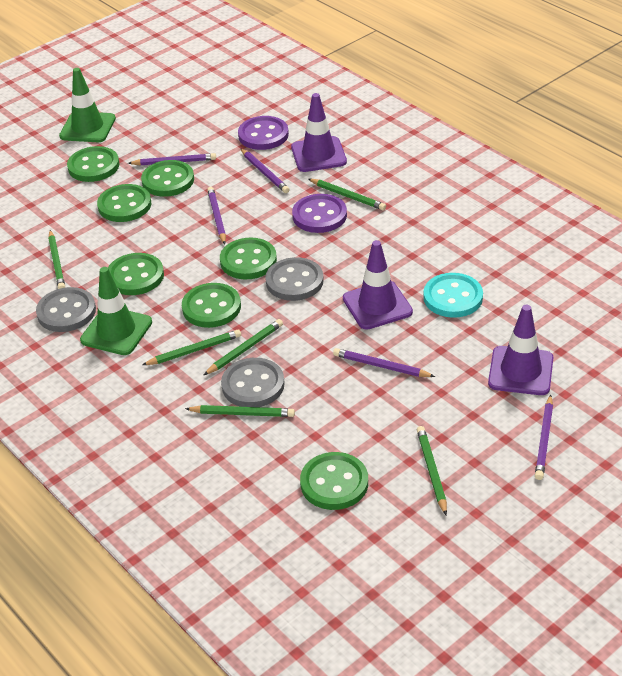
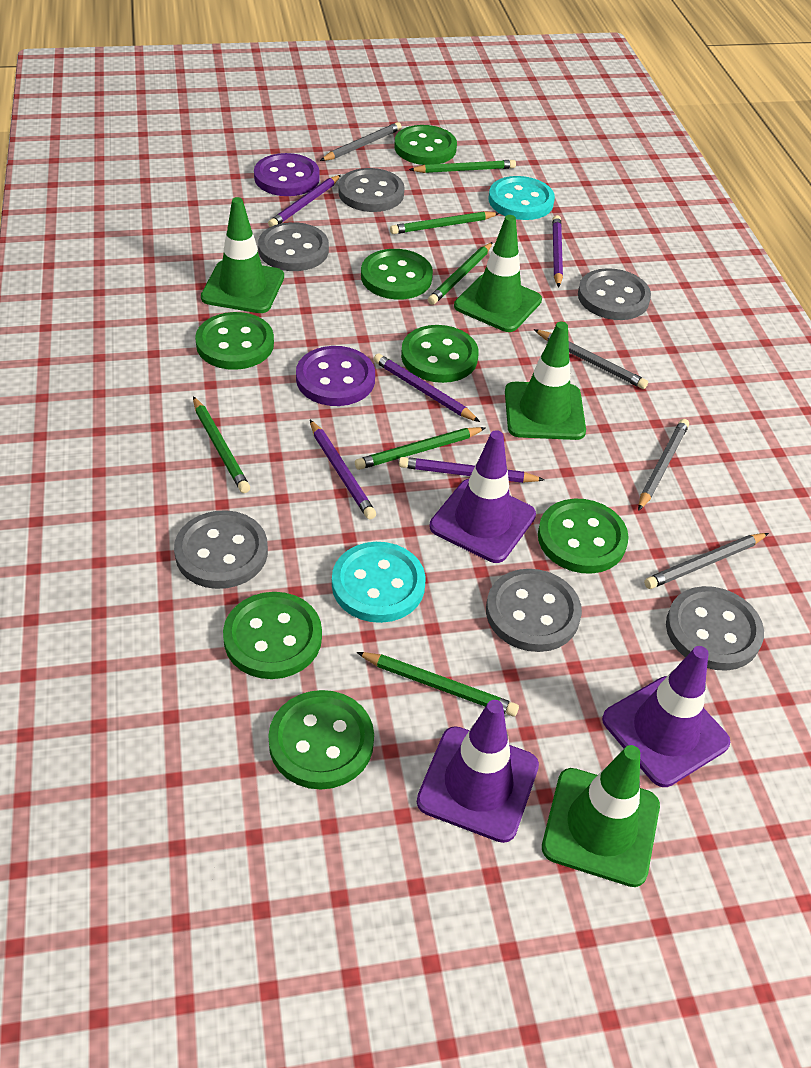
green traffic cone: 2 -> 4
grey button: 3 -> 6
grey pencil: 0 -> 4
turquoise button: 1 -> 2

